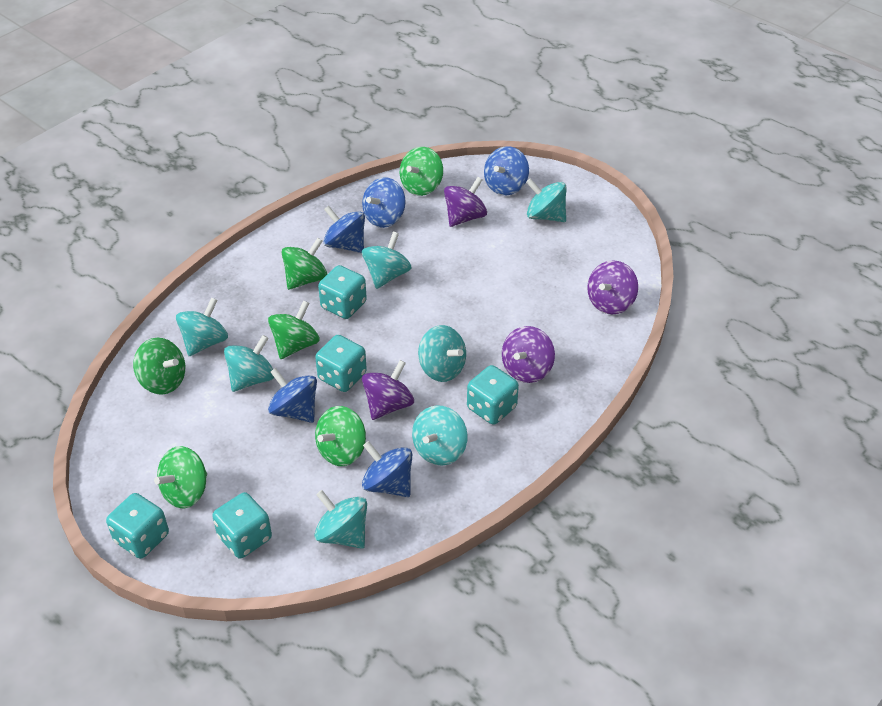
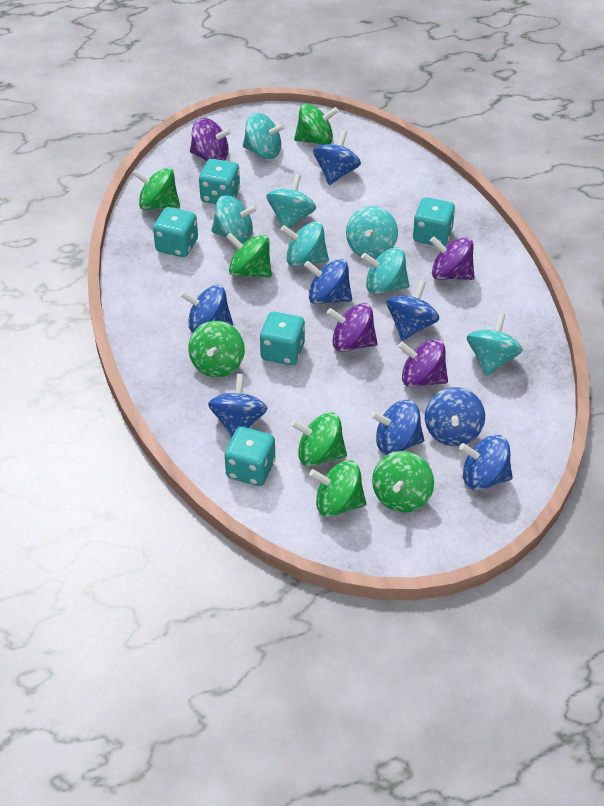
blue spinning top: 5 -> 8
green spinning top: 6 -> 7

